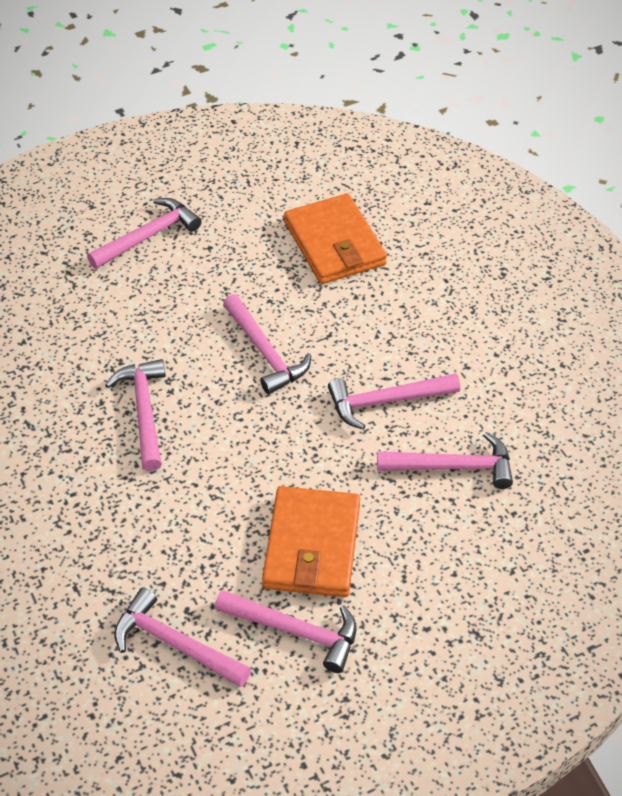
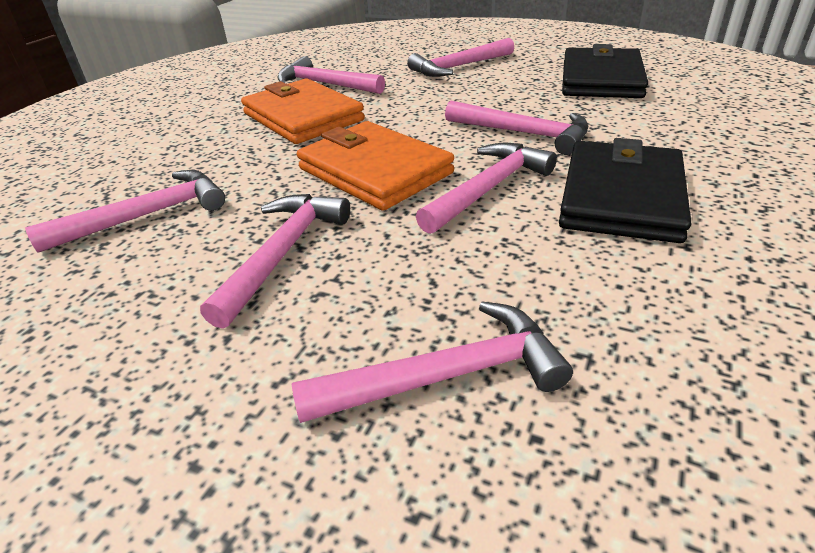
black wallet: 0 -> 2

